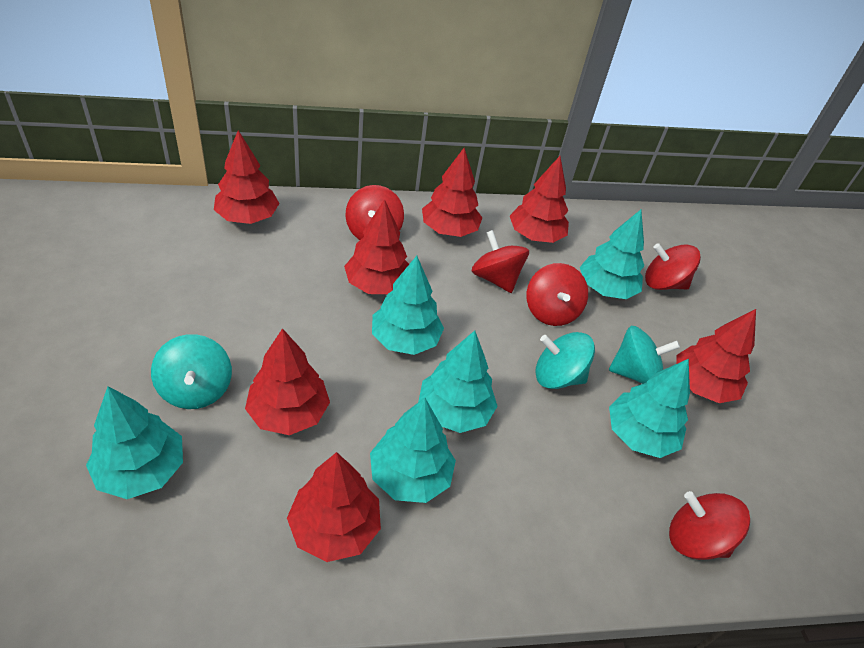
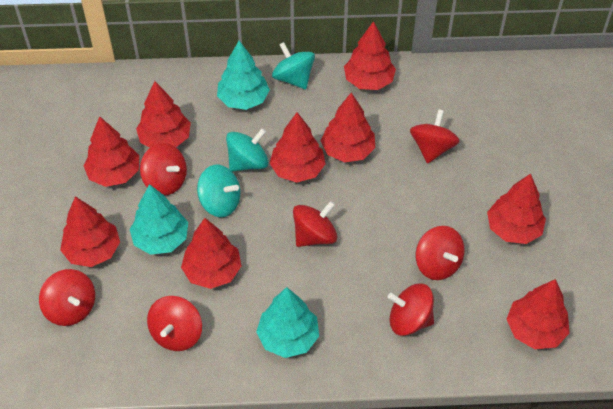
red spinning top: 5 -> 7
red tree: 7 -> 9
turquoise tree: 6 -> 3

